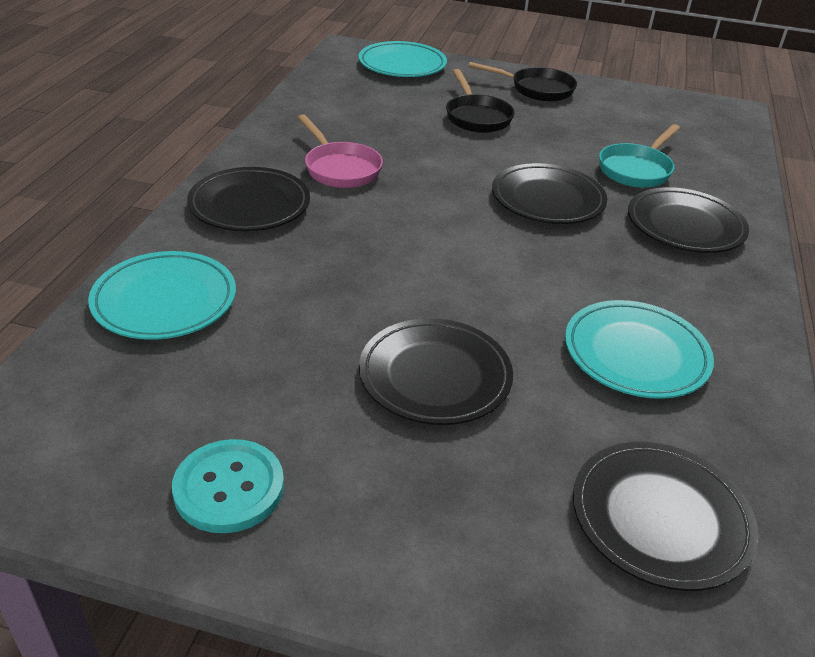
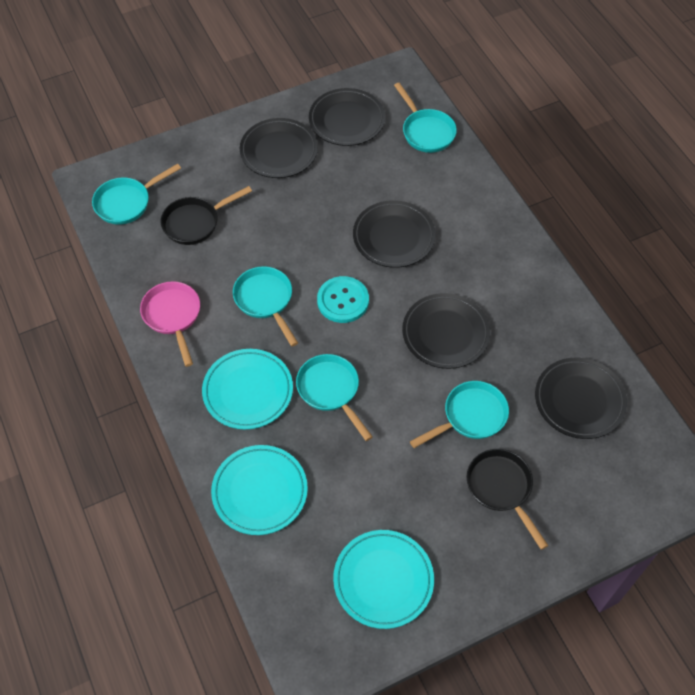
turquoise pan: 1 -> 5

